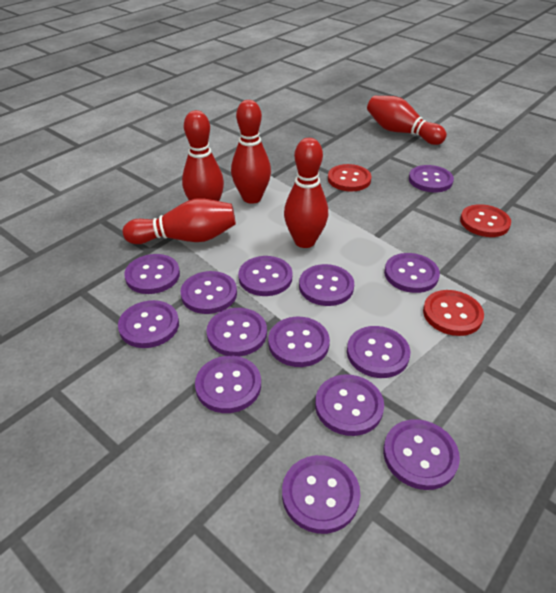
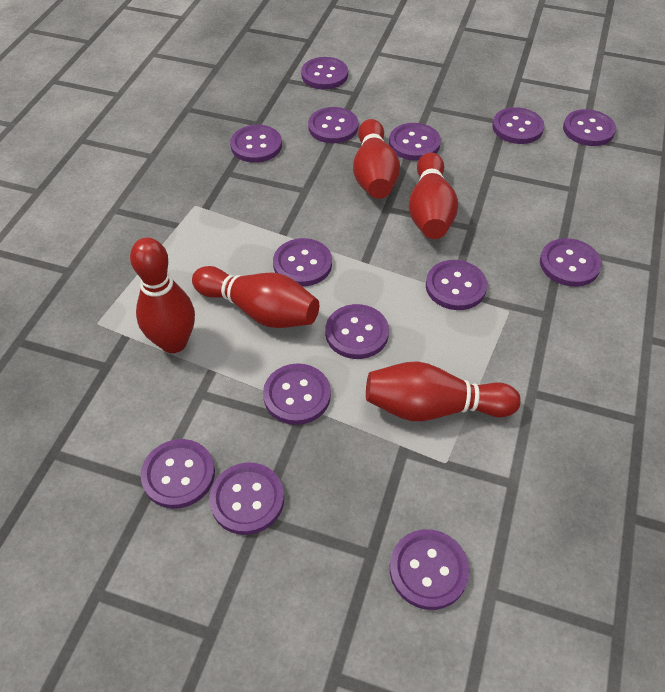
red button: 3 -> 0

